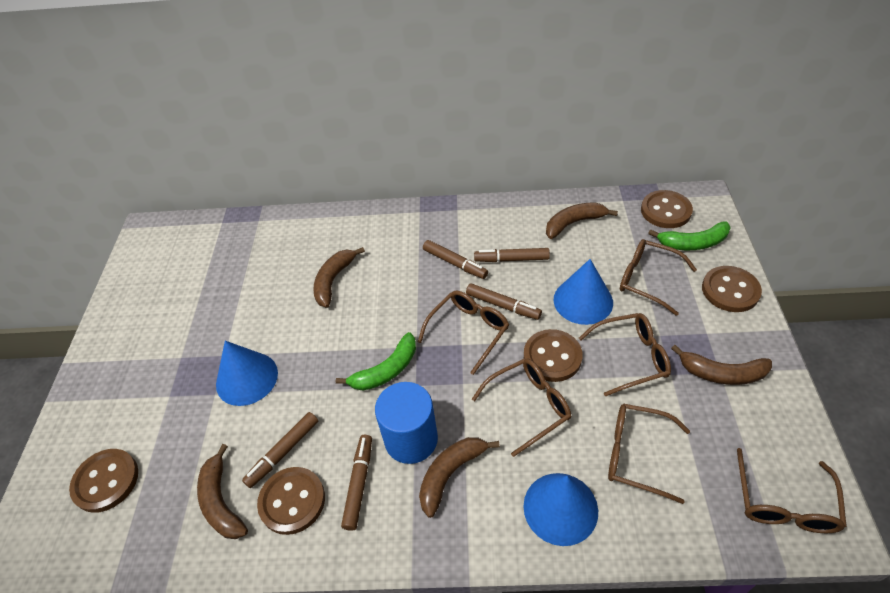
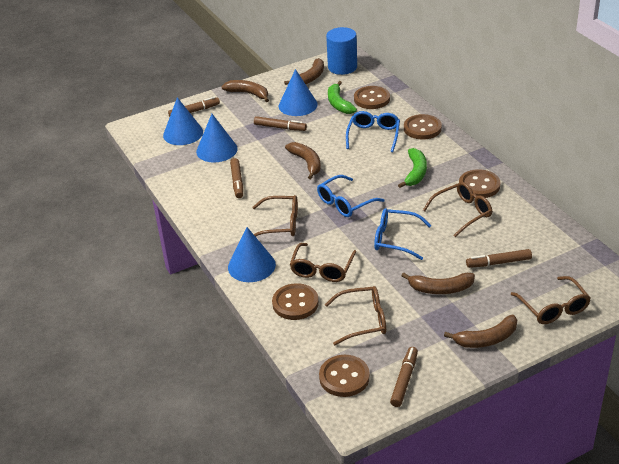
blue cone: 3 -> 4
blue glasses: 0 -> 3
brown glasses: 6 -> 5

